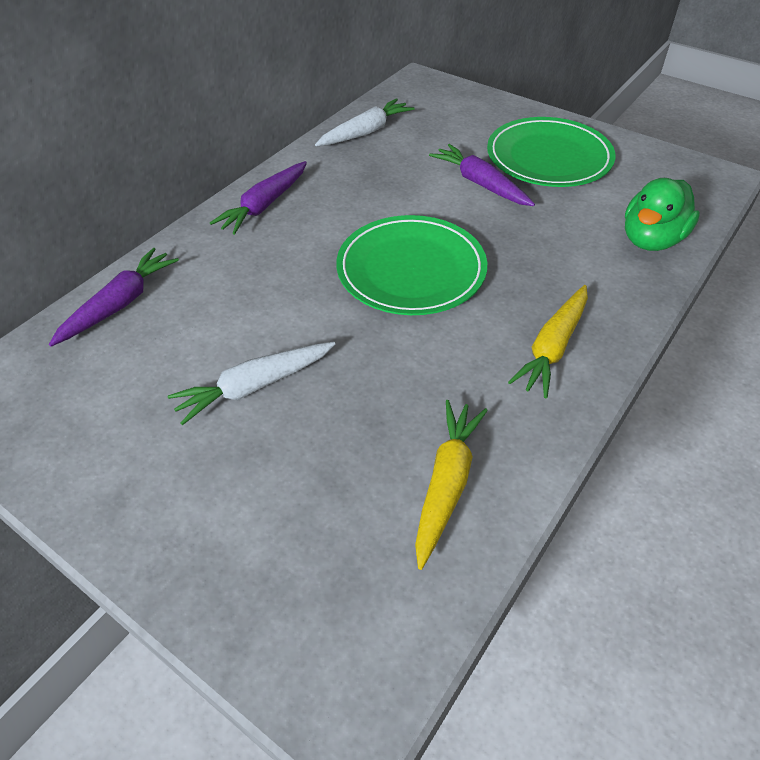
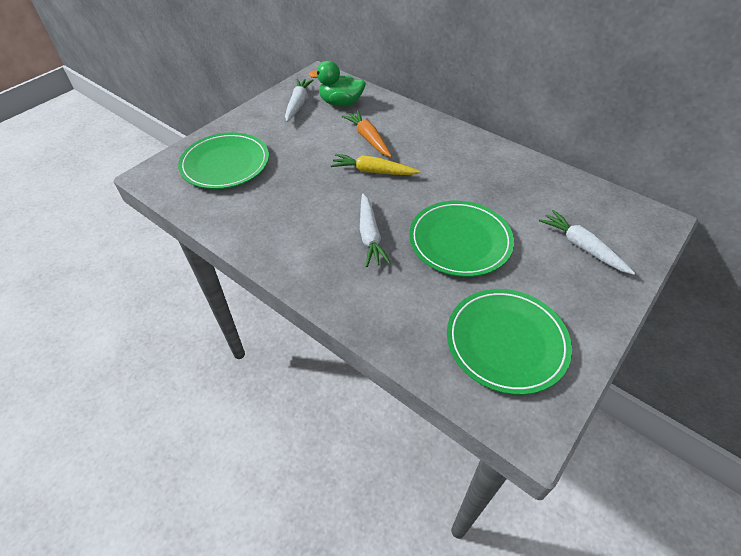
green plate: 2 -> 3
orange carrot: 0 -> 1
purple carrot: 3 -> 0
white carrot: 2 -> 3
yellow carrot: 2 -> 1

